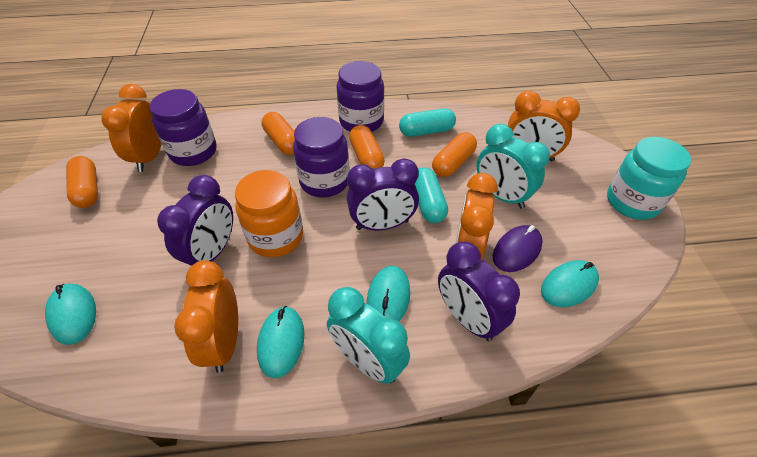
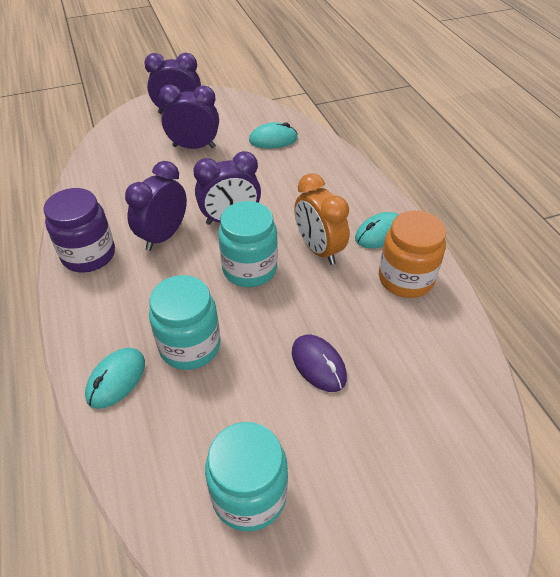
orange capsule: 4 -> 0
orange clock: 4 -> 1
purple clock: 3 -> 4
purple jar: 3 -> 1
turquoise capsule: 2 -> 0
turquoise clock: 2 -> 0
turquoise jar: 1 -> 3
turquoise mouse: 4 -> 3

